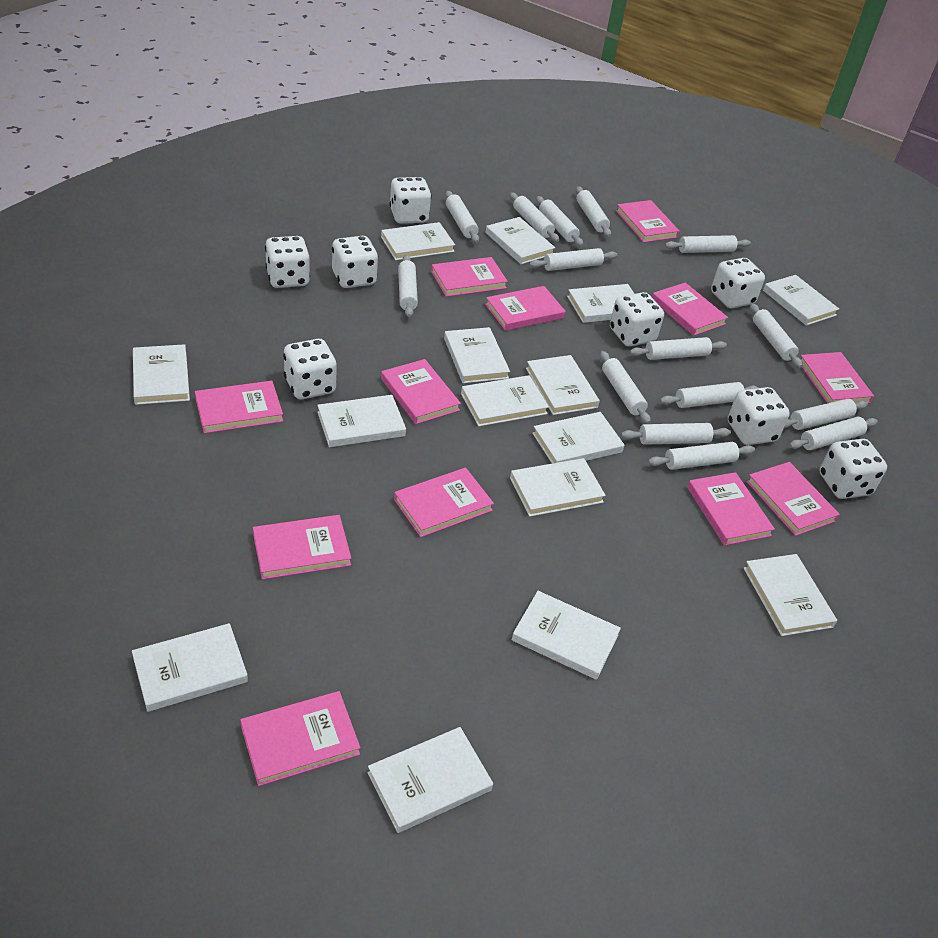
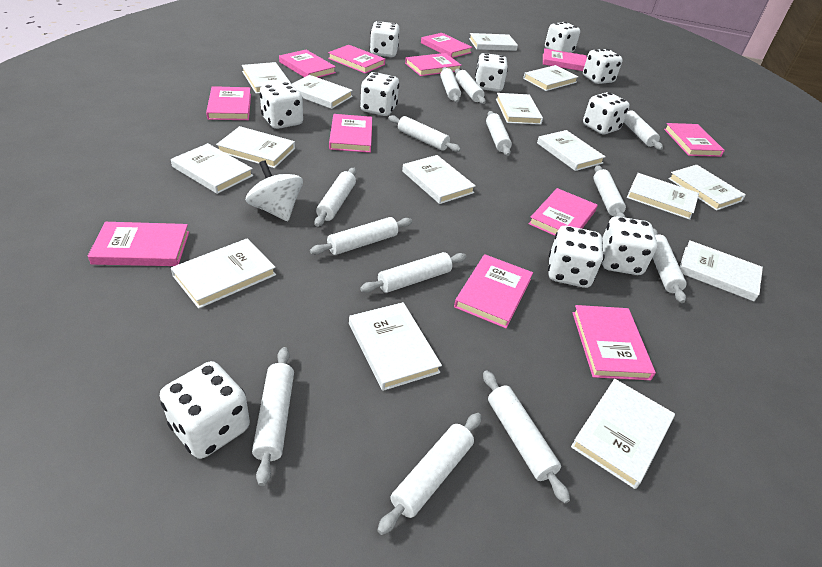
white dice: 8 -> 10
white rolling pin: 15 -> 13
white spinning top: 0 -> 1

